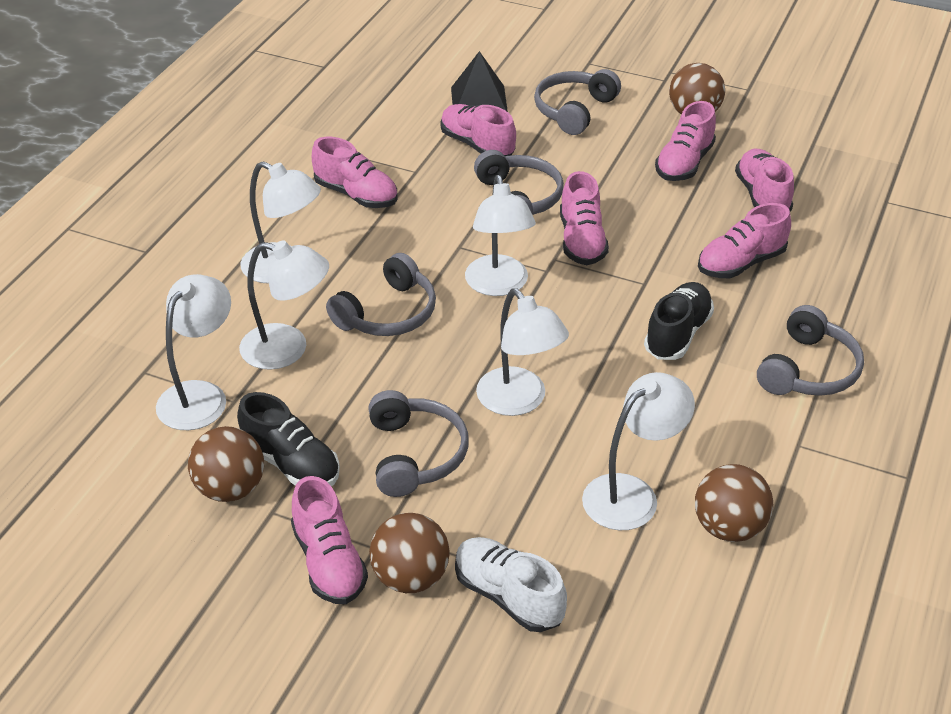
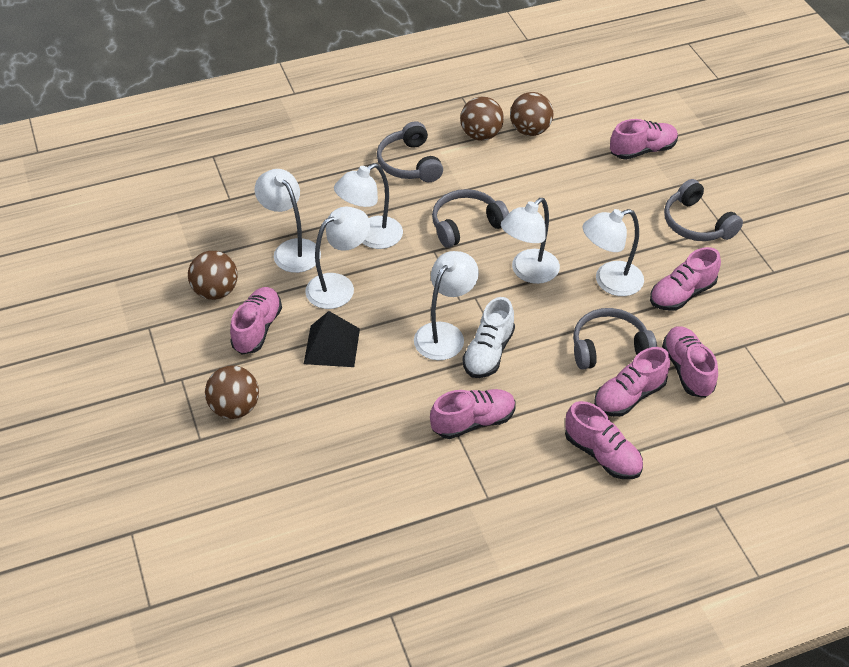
black shoe: 2 -> 0
grey headphones: 5 -> 4

